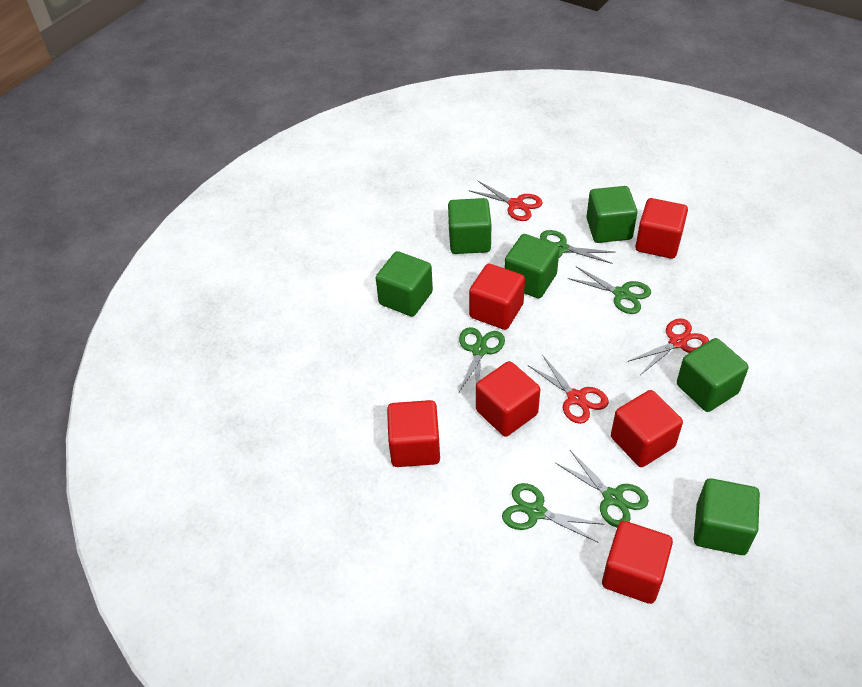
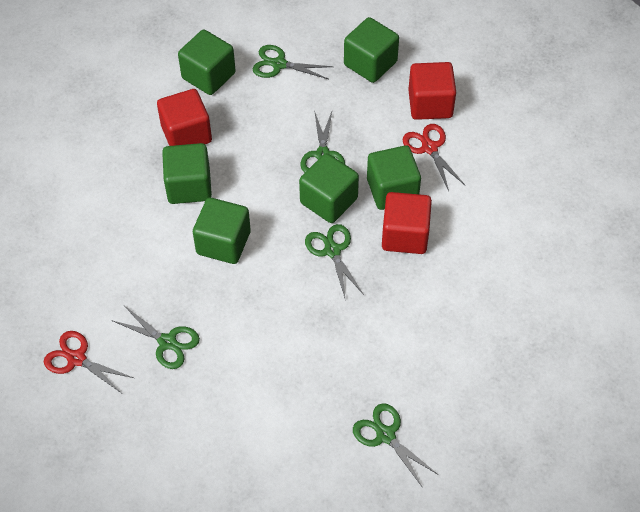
red cube: 6 -> 3
red scissors: 3 -> 2

